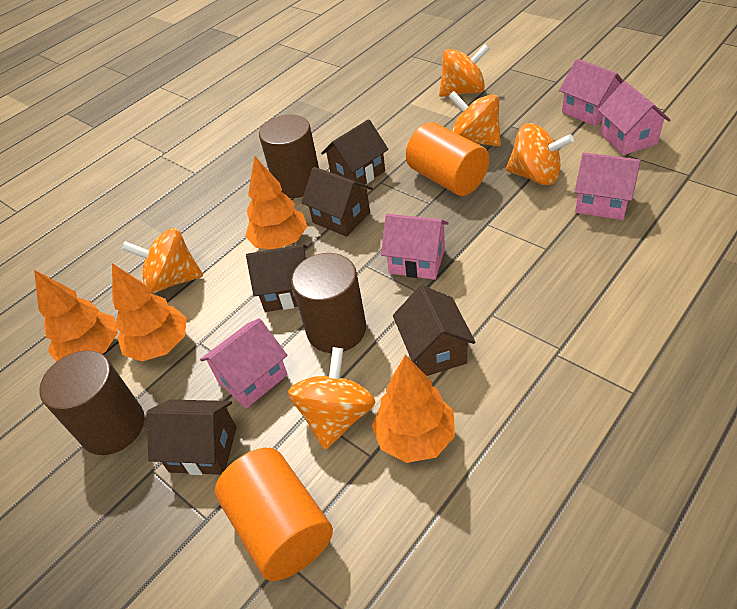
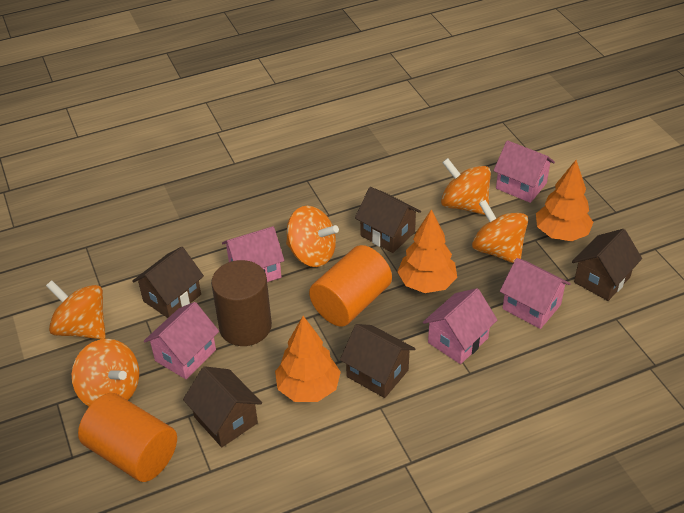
brown cylinder: 3 -> 1
orange tree: 4 -> 3

